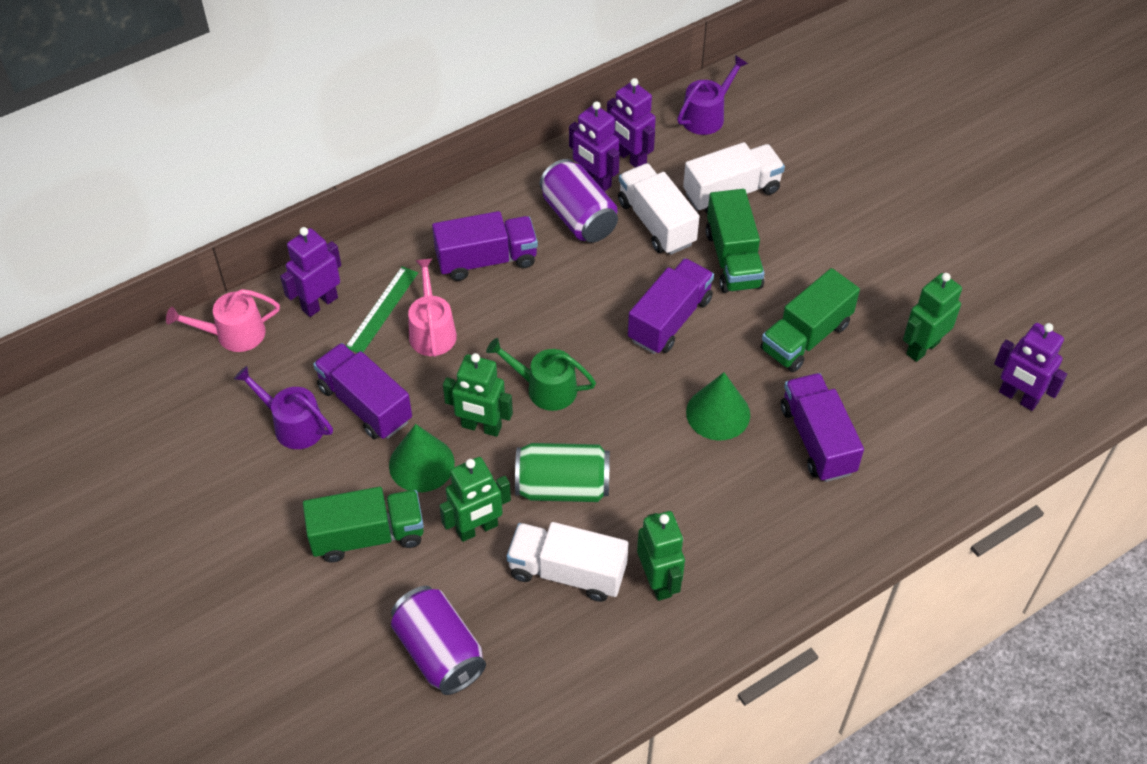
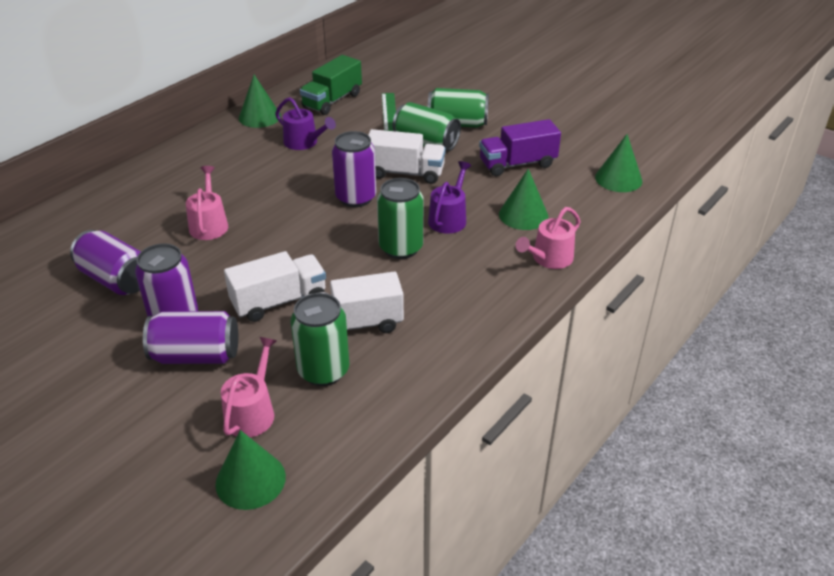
green can: 1 -> 4
green cone: 2 -> 4
green robot: 4 -> 0
green truck: 3 -> 1
green watering can: 1 -> 0
pink watering can: 2 -> 3
purple can: 2 -> 4
purple robot: 4 -> 0
purple truck: 4 -> 1

